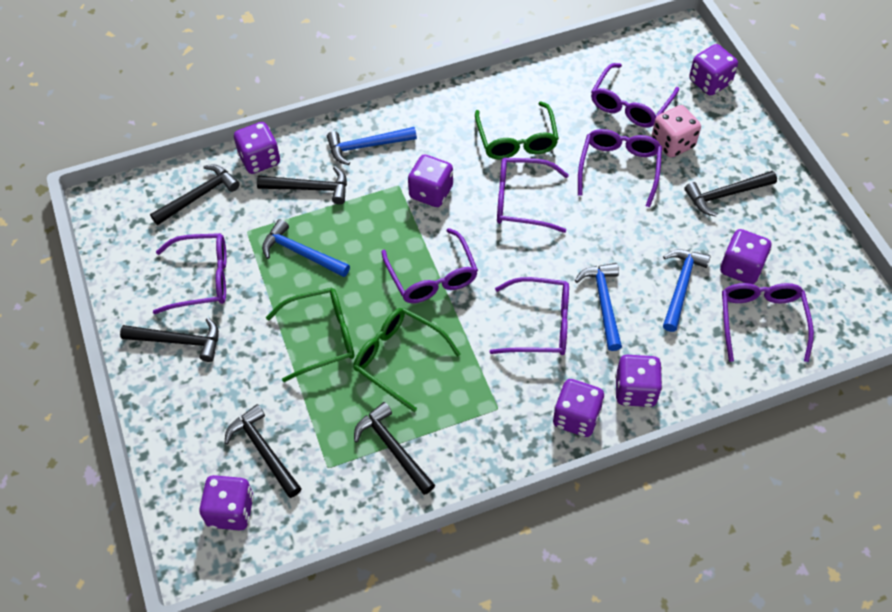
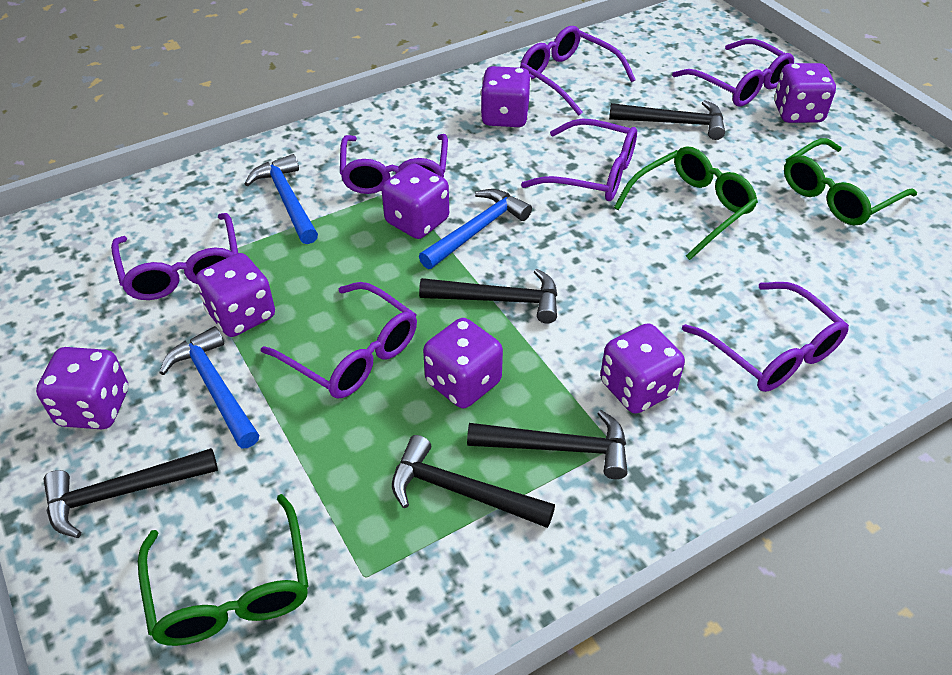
black hammer: 6 -> 5
blue hammer: 4 -> 3
pink dice: 1 -> 0

